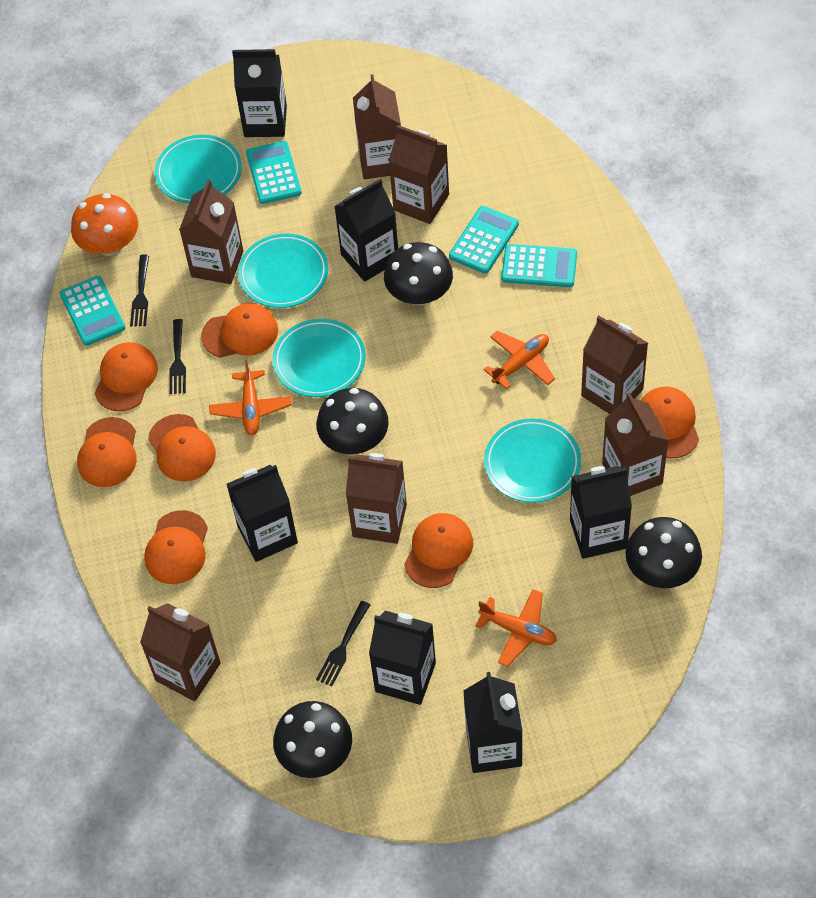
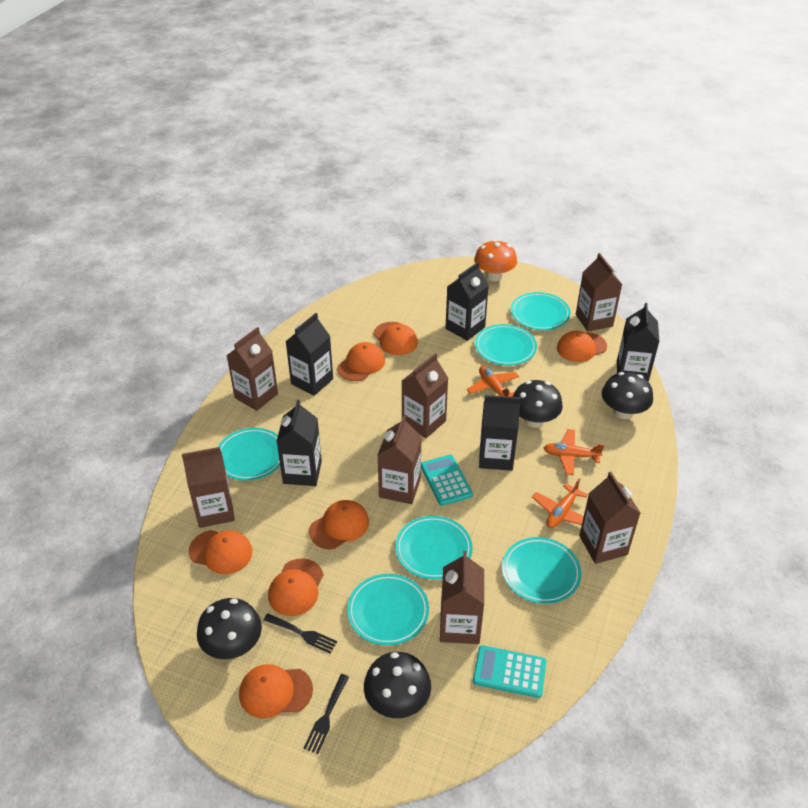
black carton: 6 -> 5
black fork: 3 -> 2
turquoise calculator: 4 -> 2
turquoise plate: 4 -> 6

